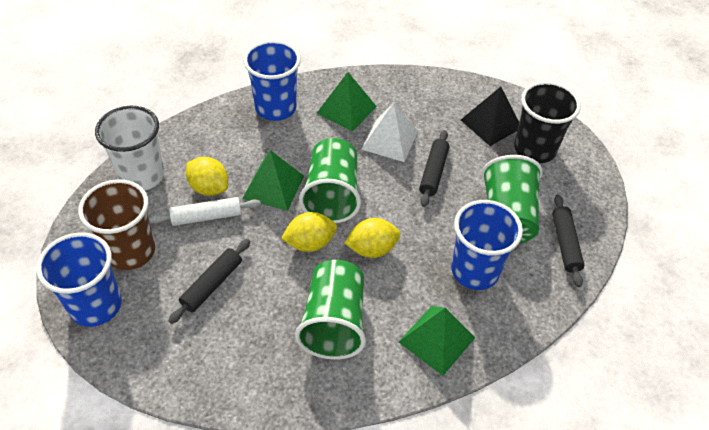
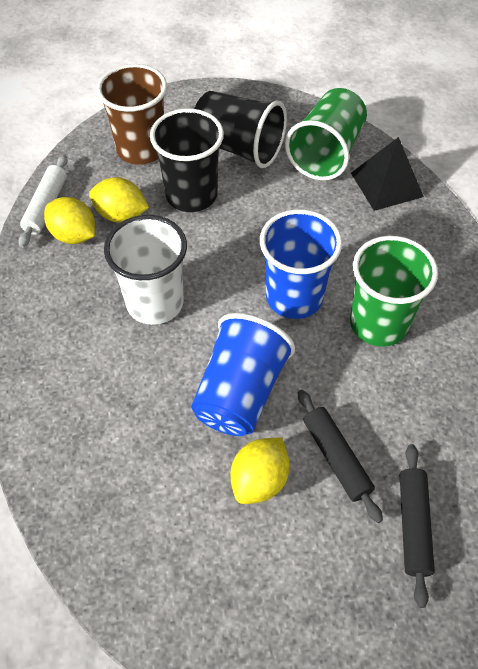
black cup: 1 -> 2
black rolling pin: 3 -> 2
blue cup: 3 -> 2
green cup: 3 -> 2
green pyramid: 3 -> 0
white pyramid: 1 -> 0

